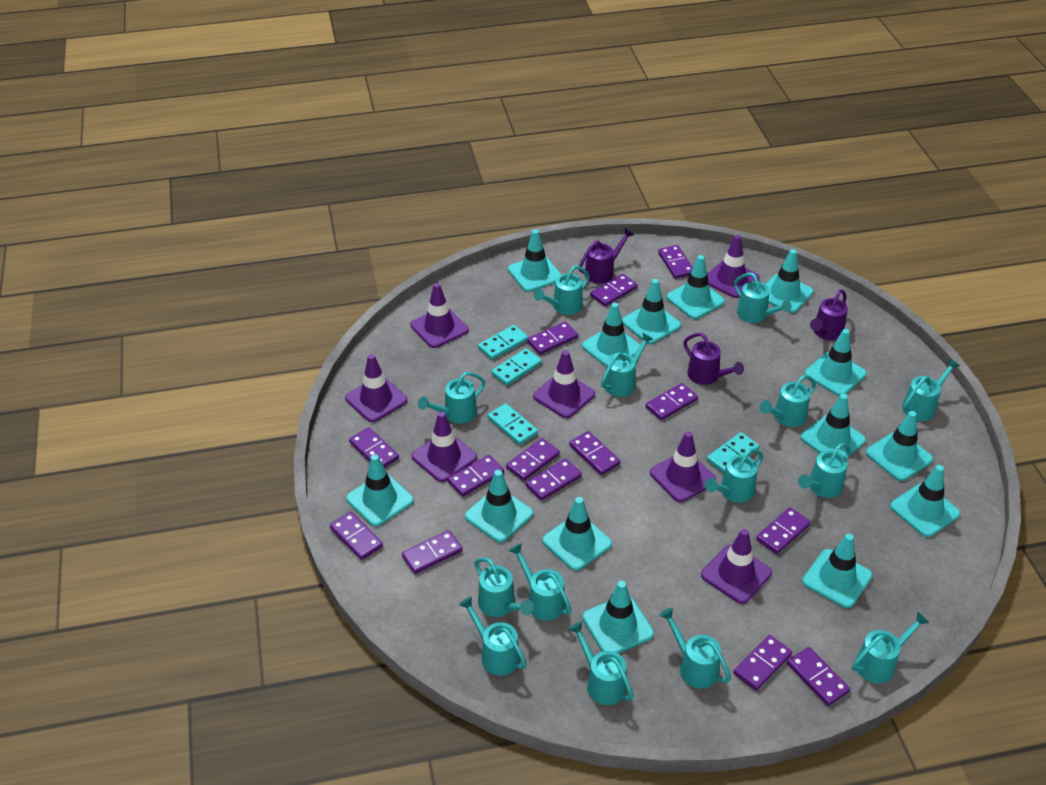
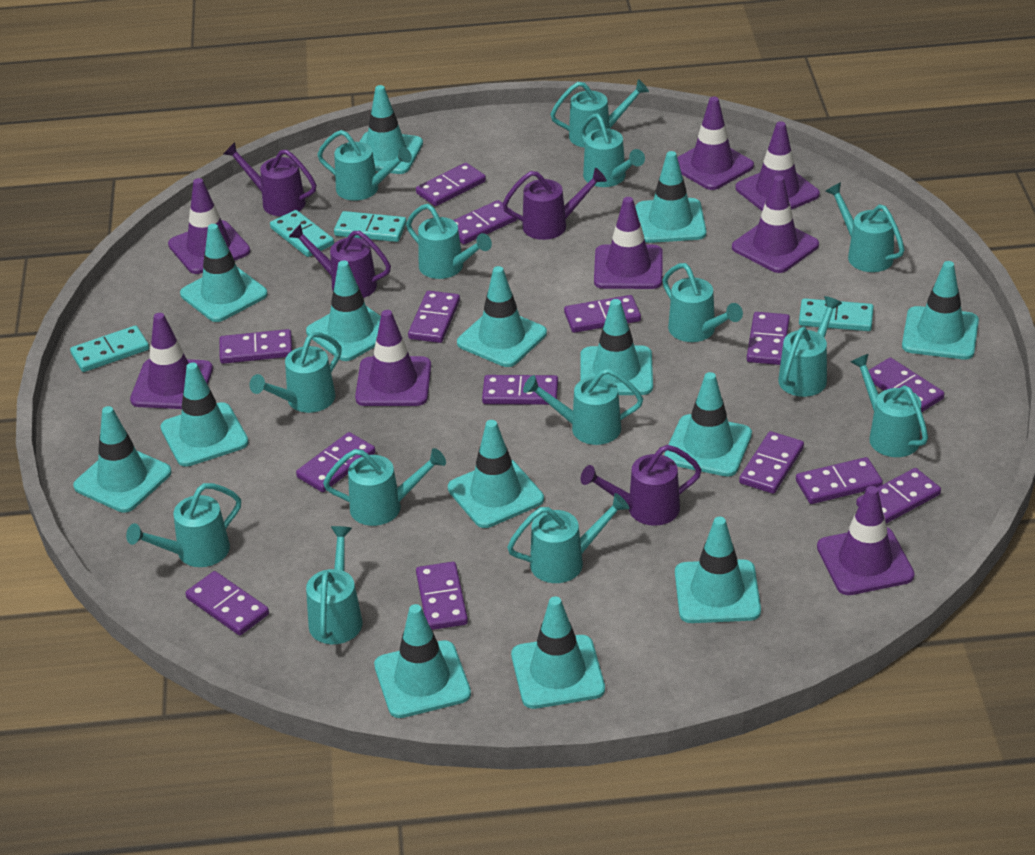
purple traffic cone: 7 -> 8
purple watering can: 3 -> 4

